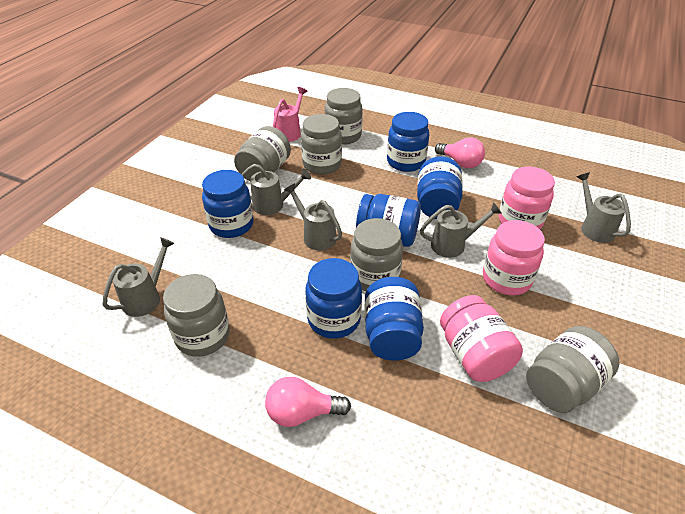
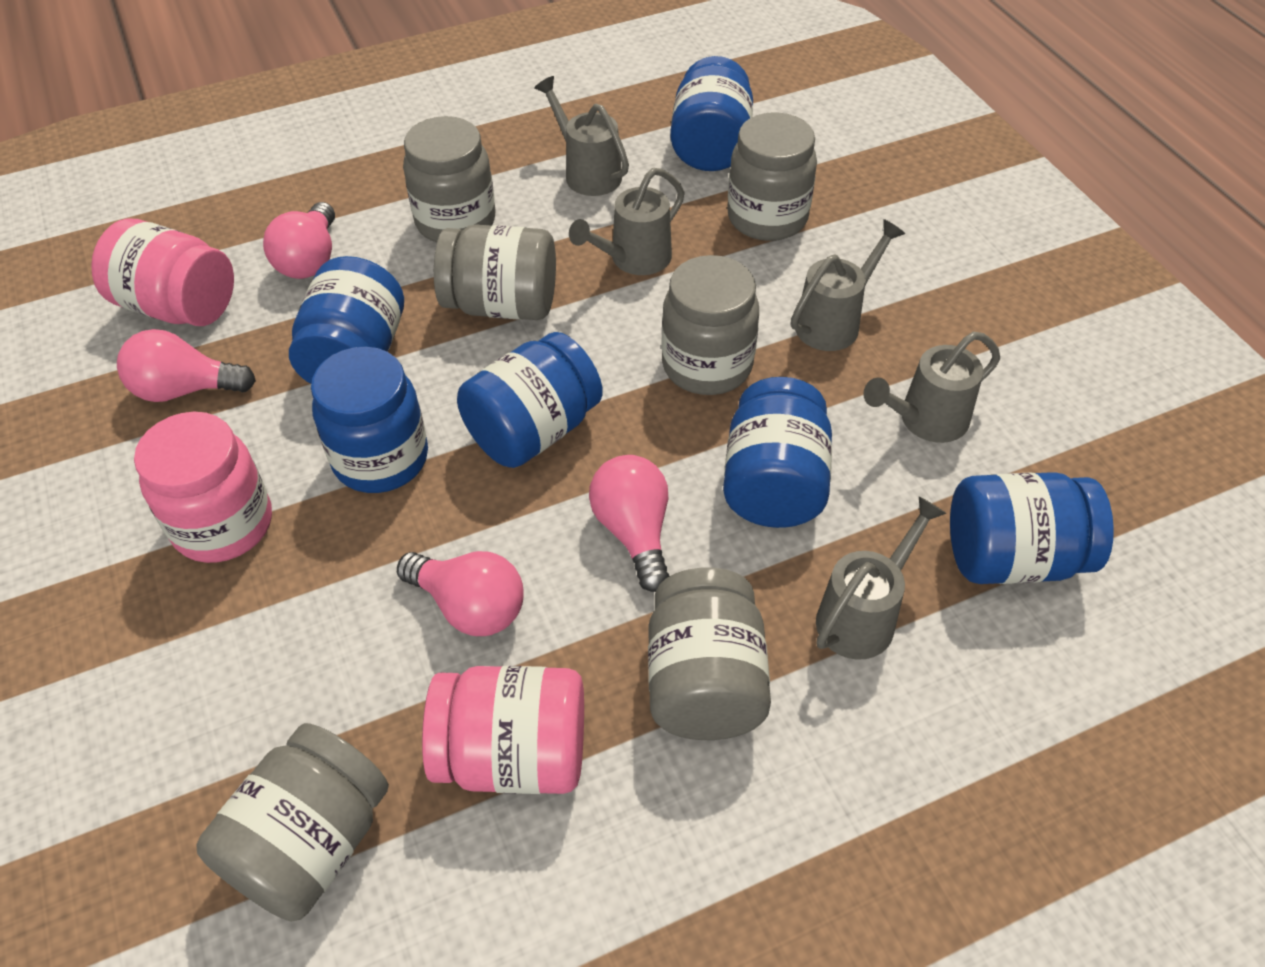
pink light bulb: 2 -> 4
pink watering can: 1 -> 0

